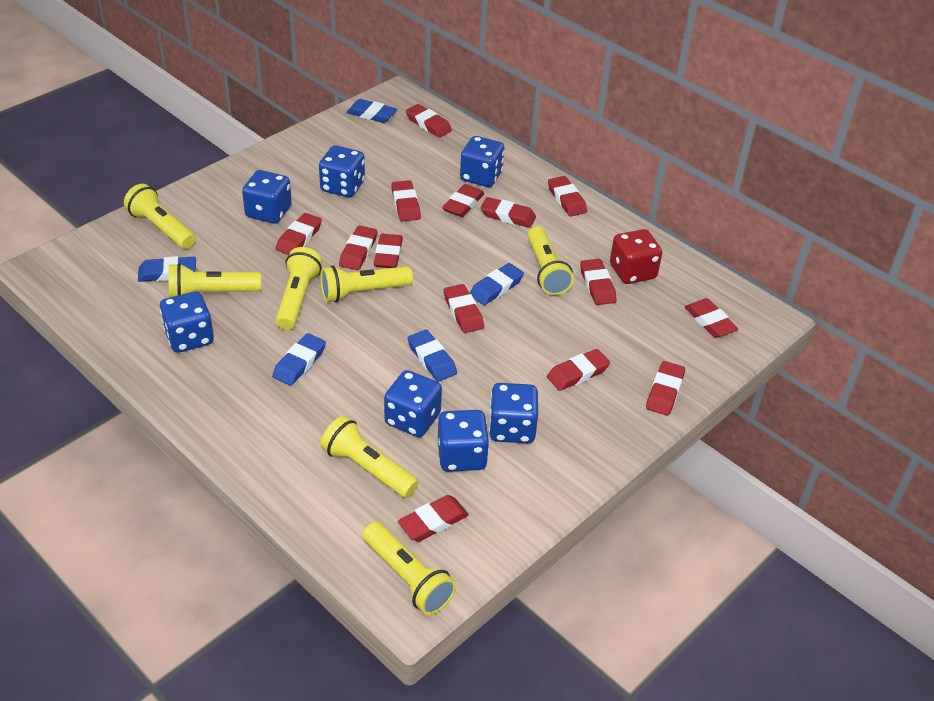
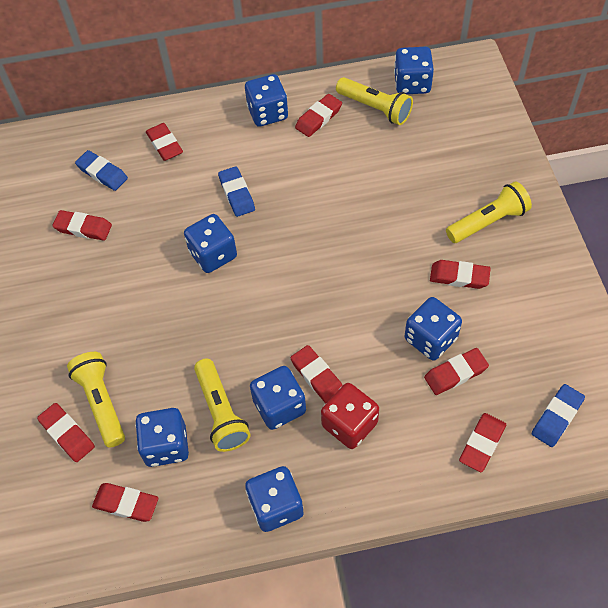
blue eraser: 5 -> 3
red eraser: 14 -> 9
yellow flashlight: 7 -> 4

